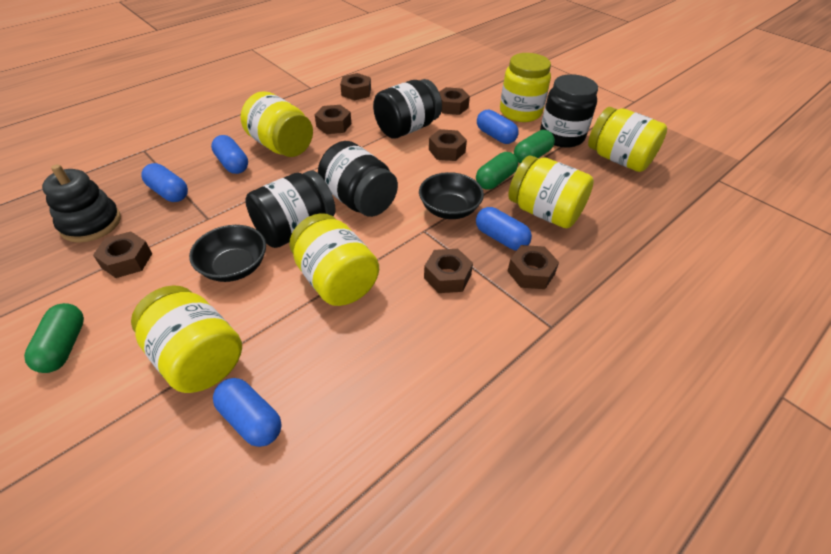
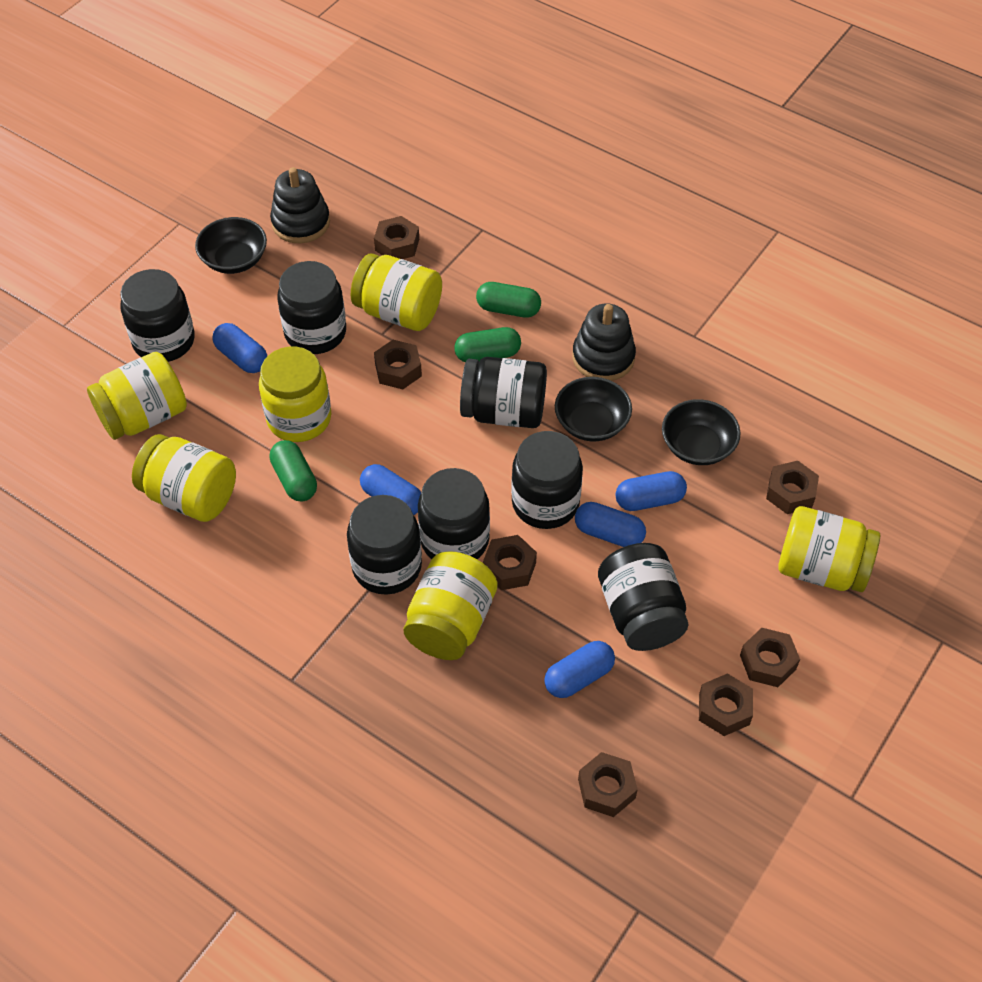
black bowl: 2 -> 3
black jar: 4 -> 7
black stacking toy: 1 -> 2

